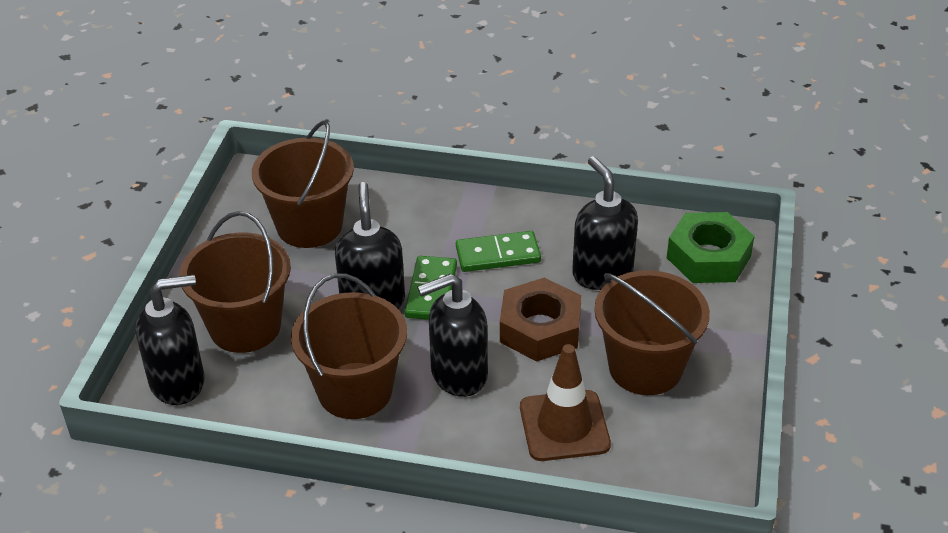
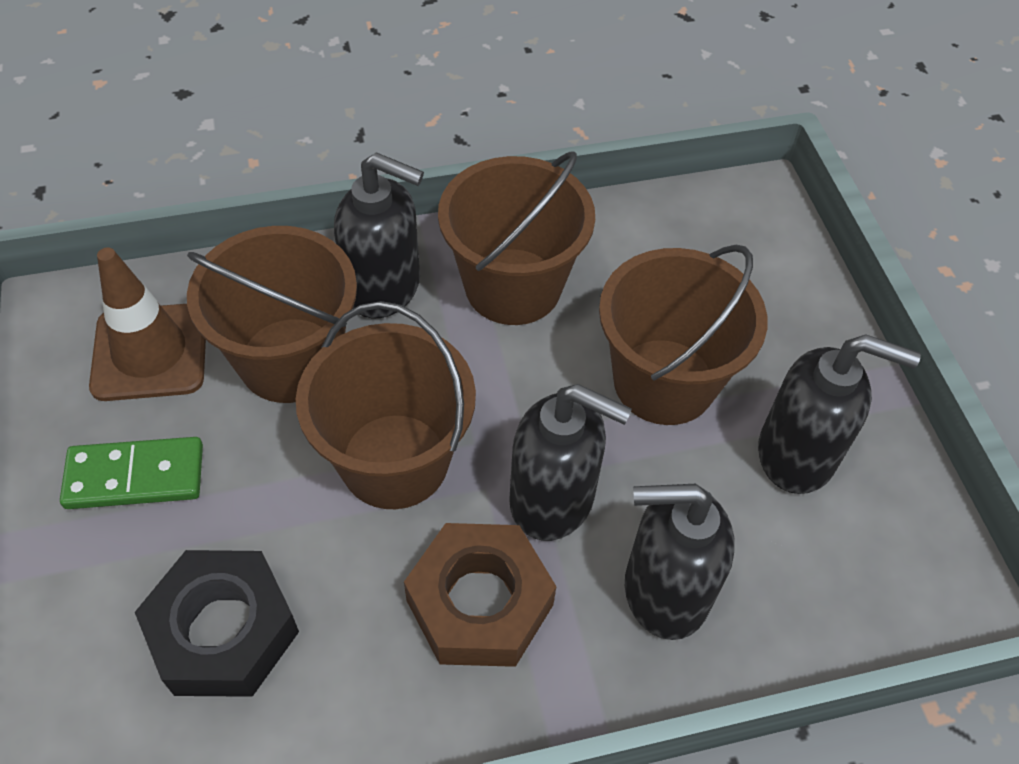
black nut: 0 -> 1
green domino: 2 -> 1
green nut: 1 -> 0

